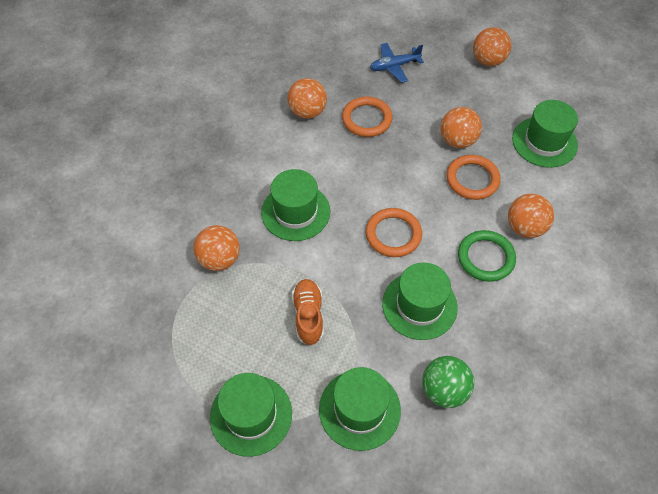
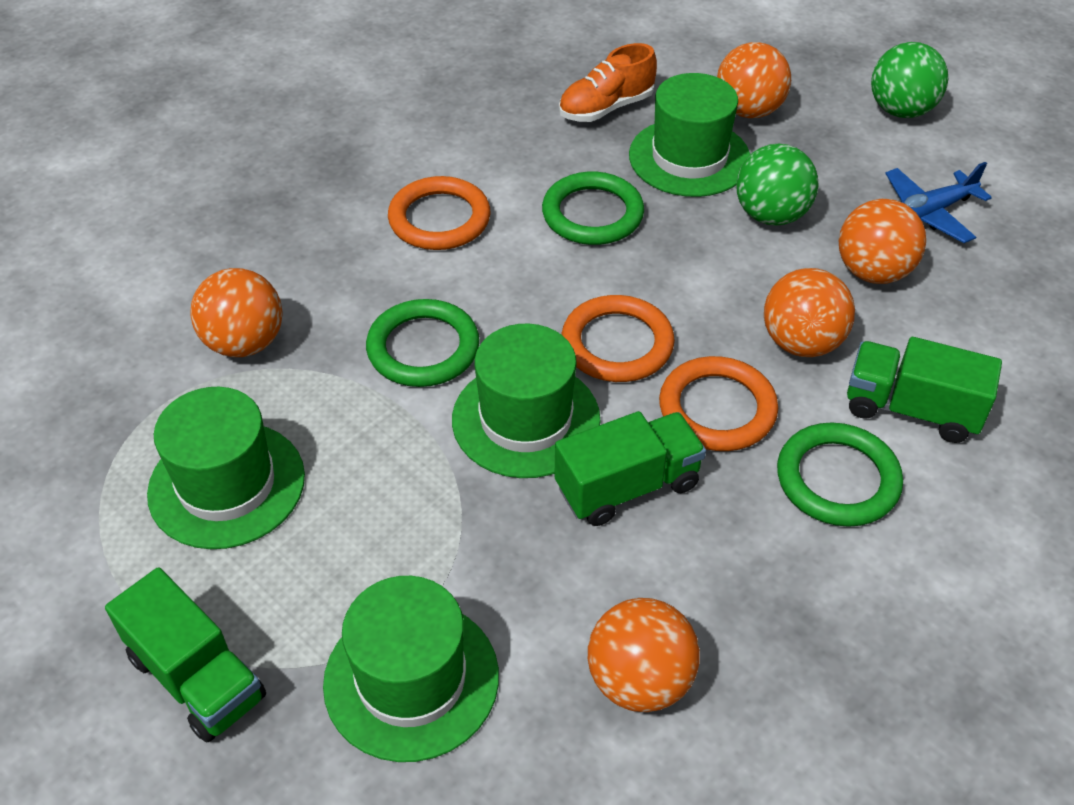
green ball: 1 -> 2
green hat: 5 -> 4
green ring: 1 -> 3
green truck: 0 -> 3

